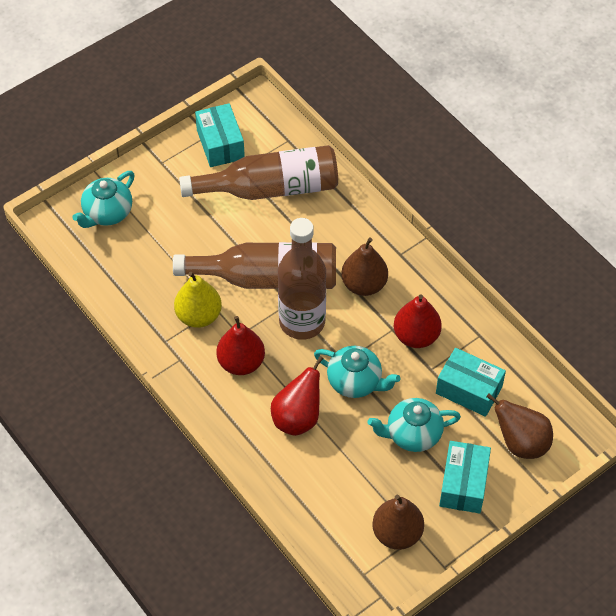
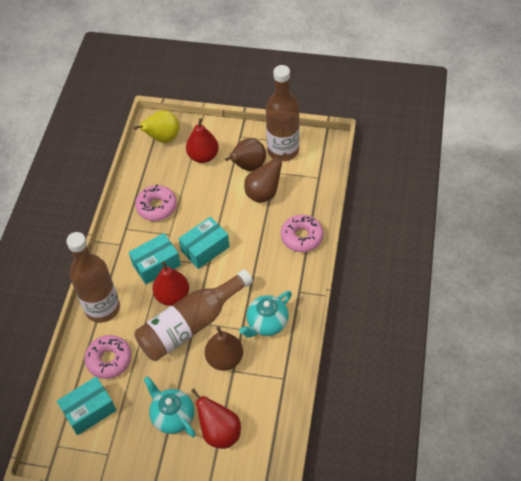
pink donut: 0 -> 3
turquoise teapot: 3 -> 2

